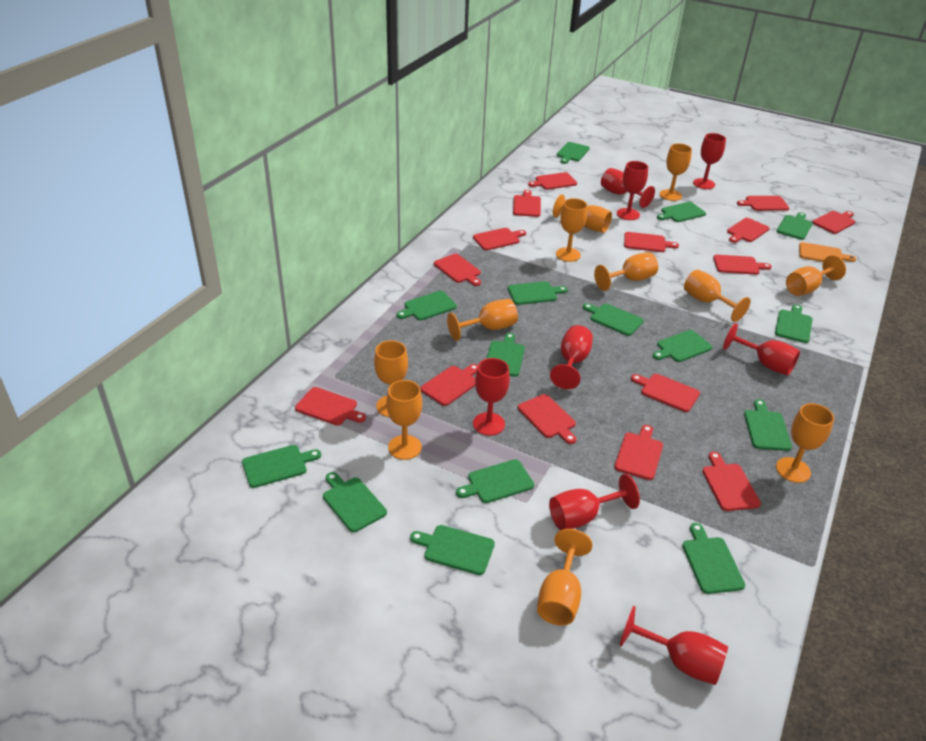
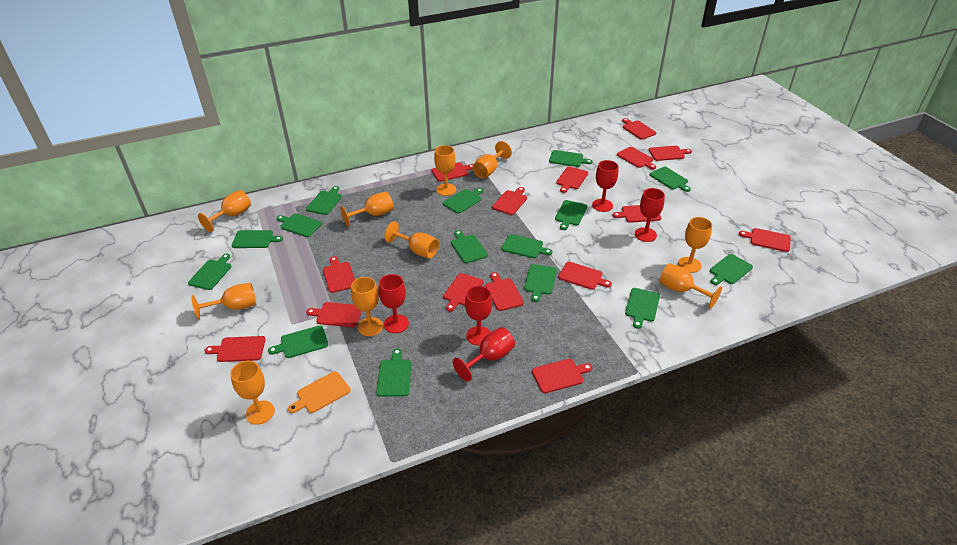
orange goblet: 11 -> 10
red goblet: 8 -> 5

